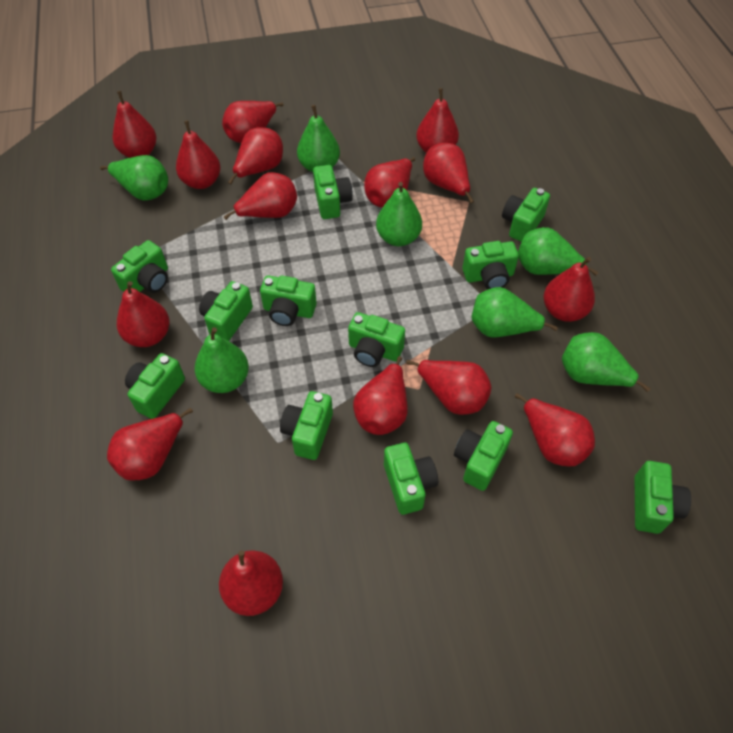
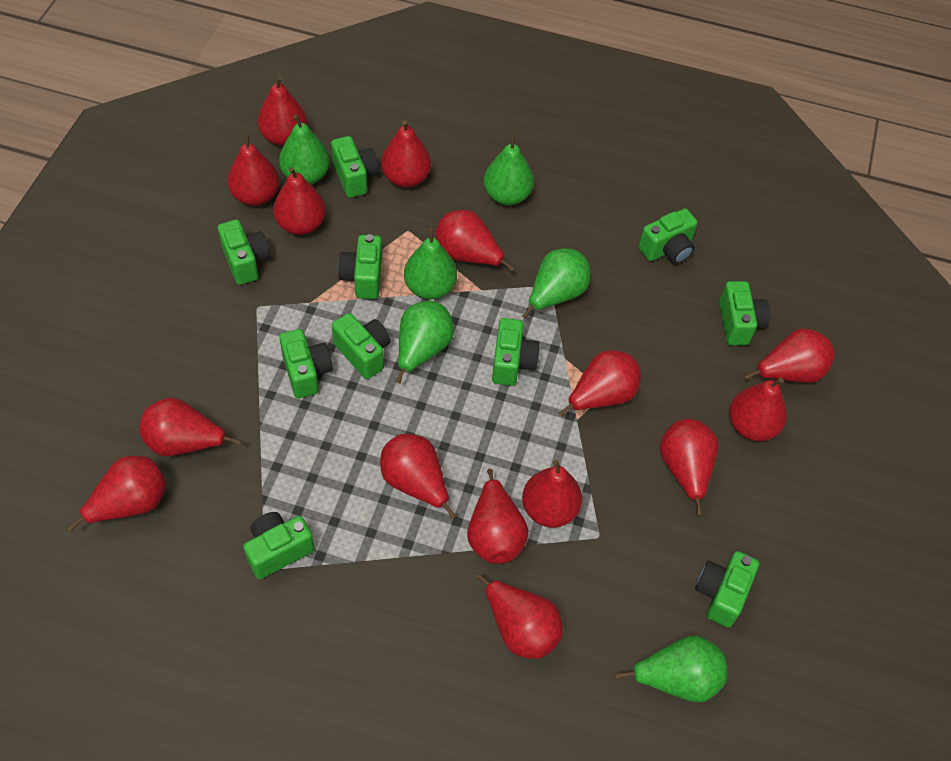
green camera: 12 -> 10
green pear: 7 -> 6

